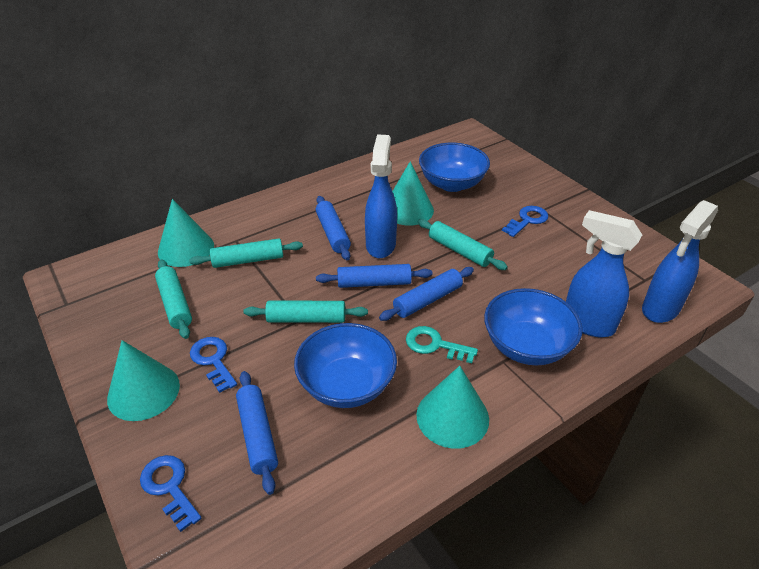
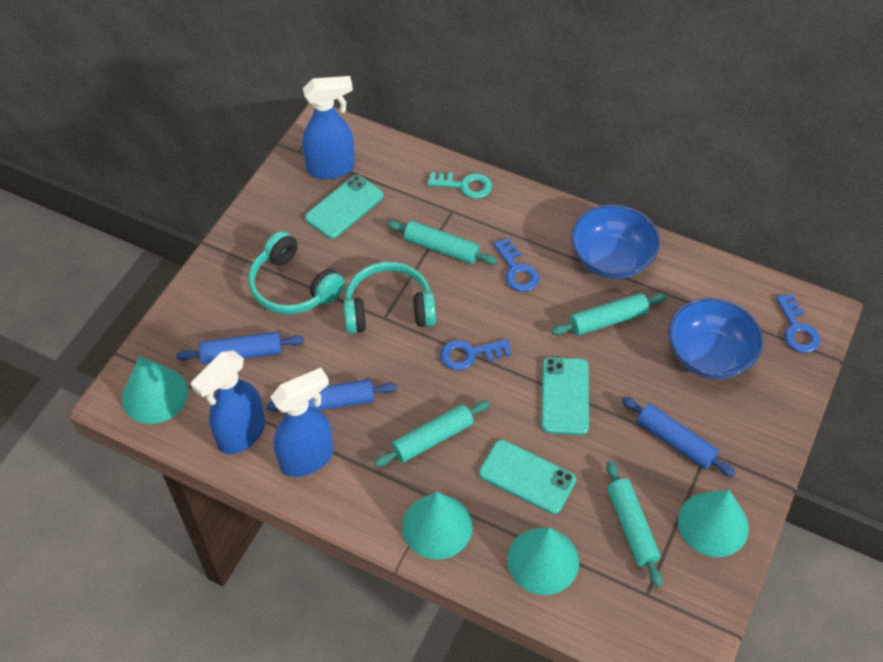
blue bowl: 3 -> 2
blue rolling pin: 4 -> 3
turquoise headphones: 0 -> 2
turquoise phone: 0 -> 3

